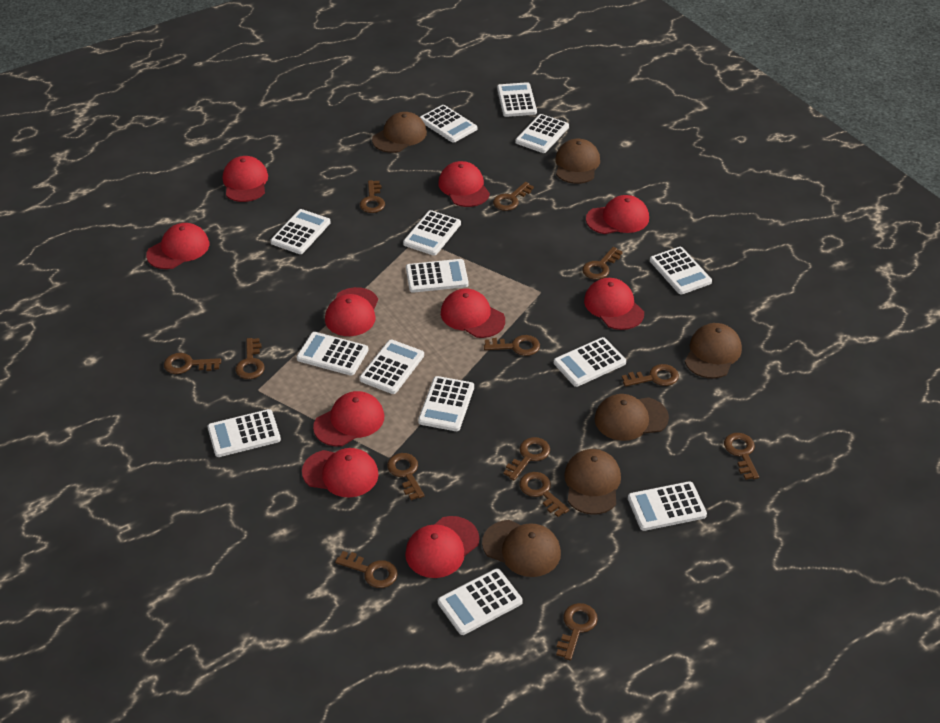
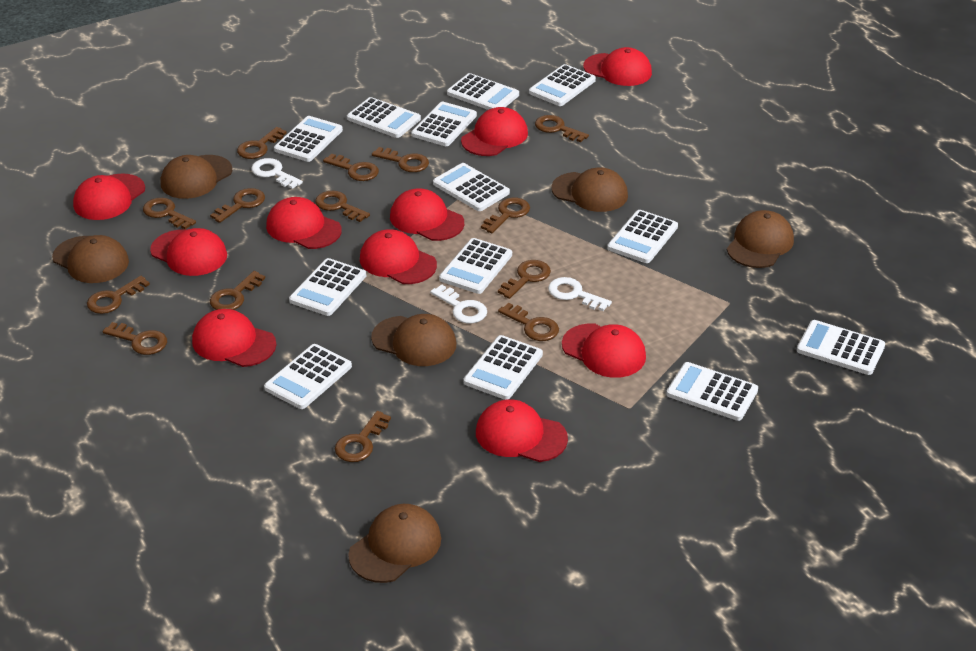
brown key: 13 -> 14
white calculator: 14 -> 13
white key: 0 -> 3

